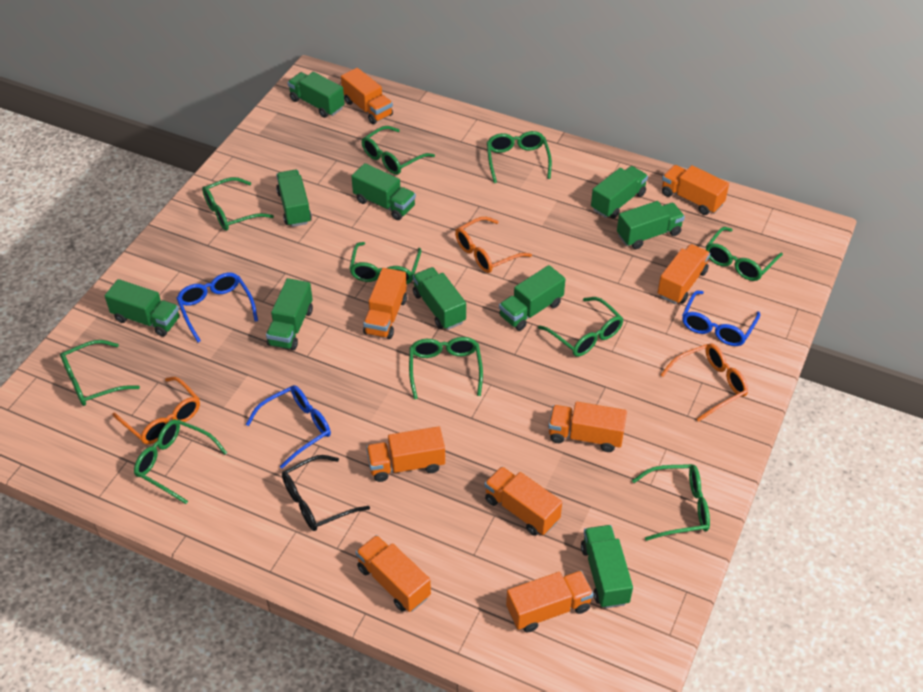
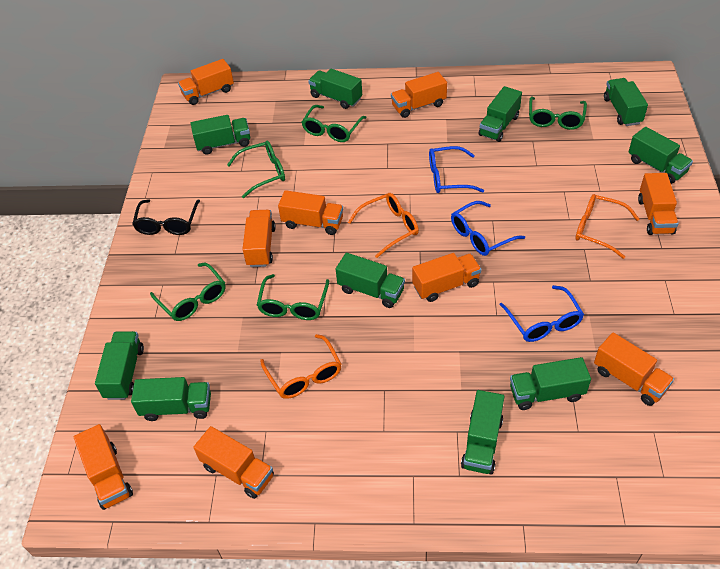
green glasses: 10 -> 5

